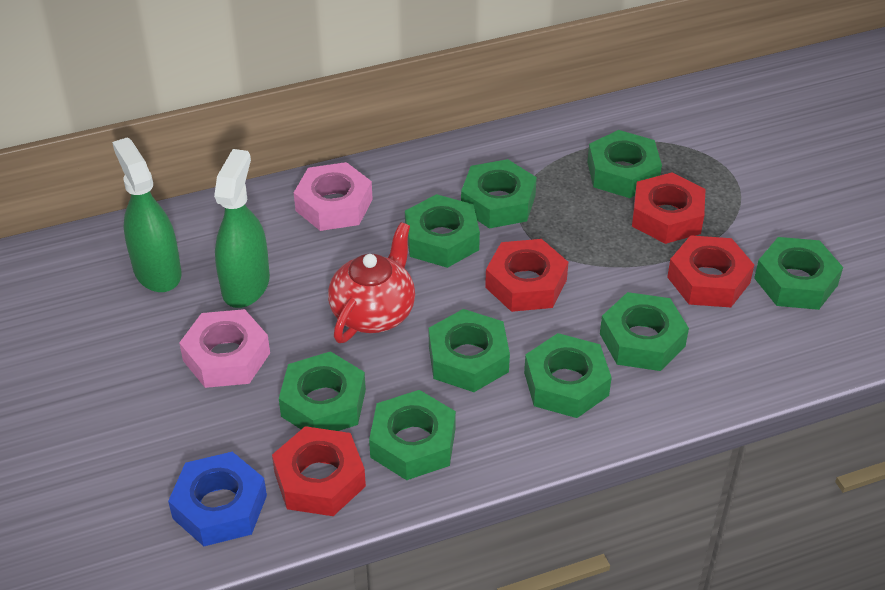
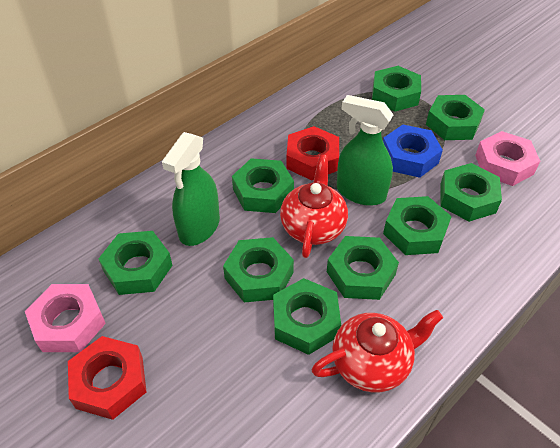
red nut: 4 -> 2
red teapot: 1 -> 2

